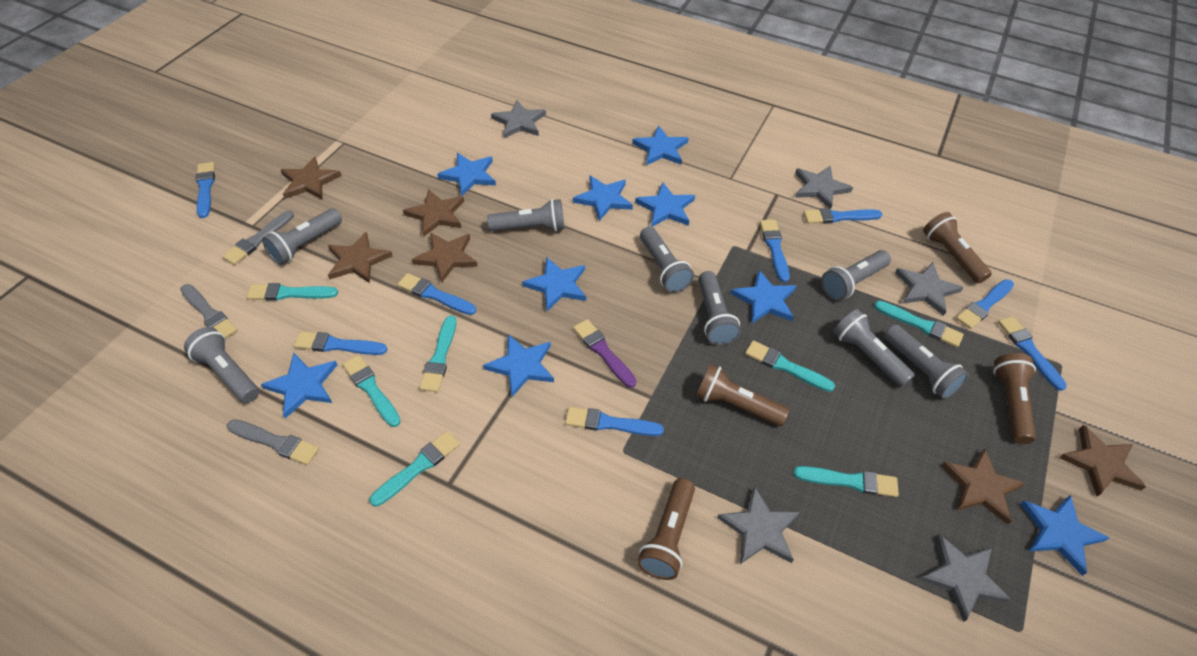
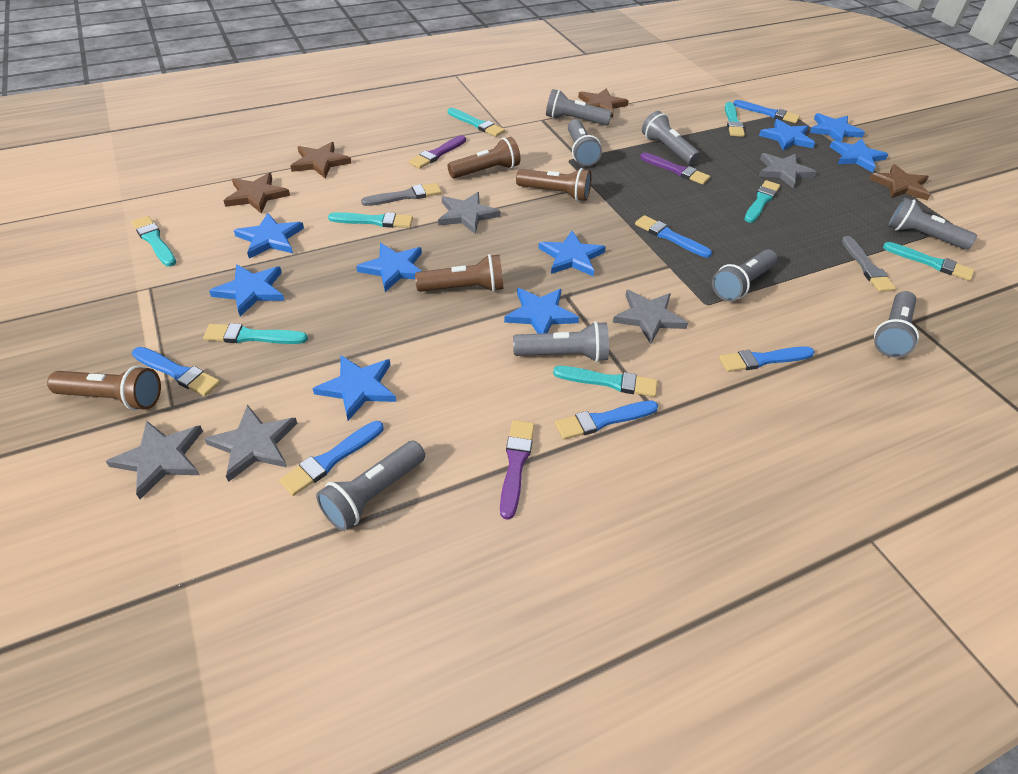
blue brush: 8 -> 6
brown star: 6 -> 4
grey brush: 3 -> 2
purple brush: 1 -> 3
turquoise brush: 7 -> 8

